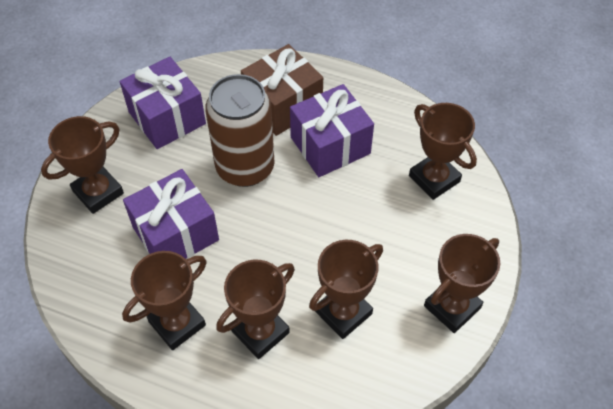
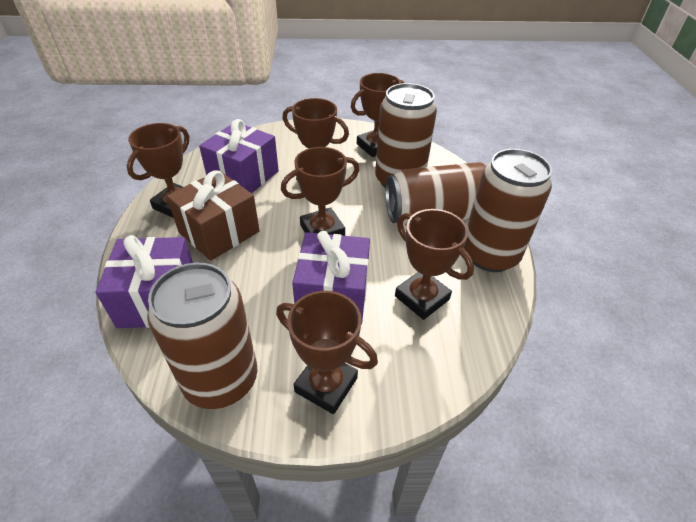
brown can: 1 -> 4

